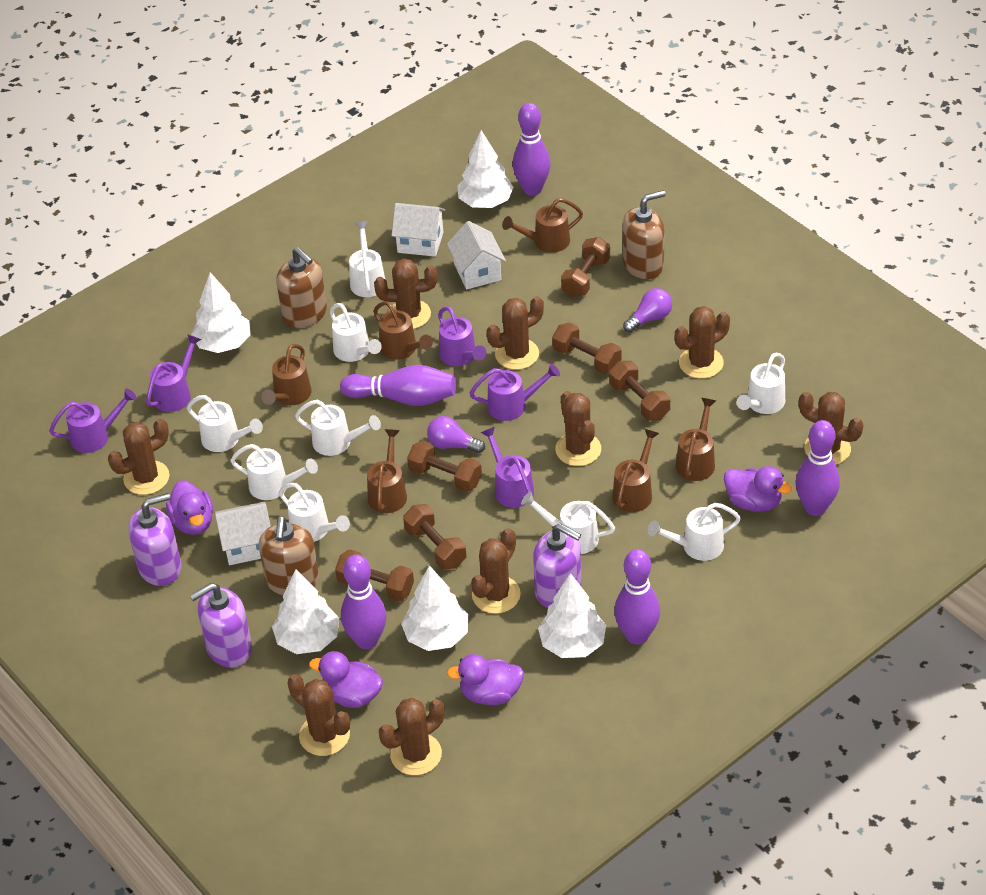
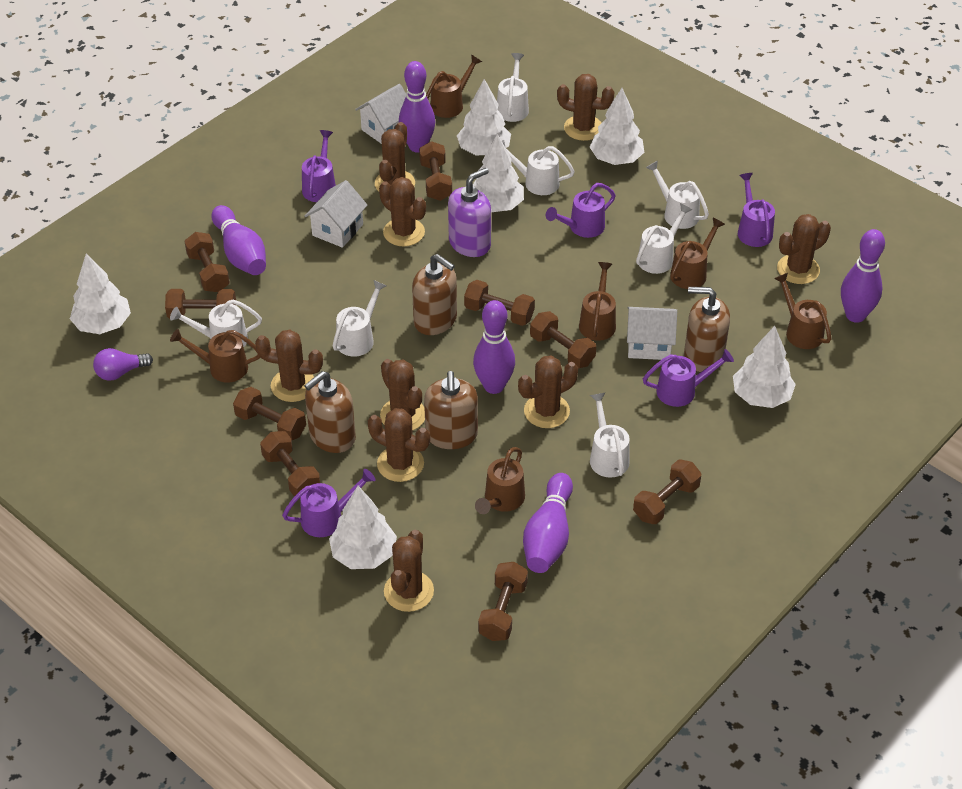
brown dumbbell: 6 -> 9
brown soap dispenser: 3 -> 4
purple duck: 4 -> 0
purple light bulb: 2 -> 1
purple soap dispenser: 3 -> 1
white tree: 5 -> 6
white watering can: 9 -> 7

